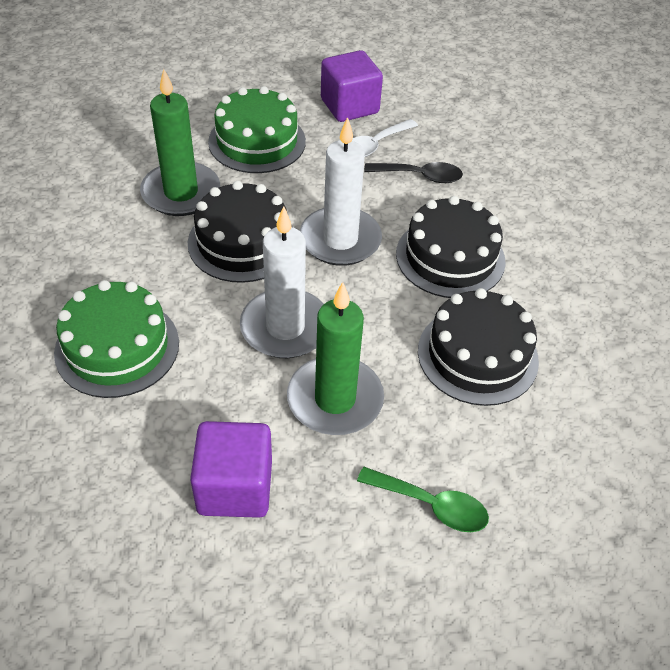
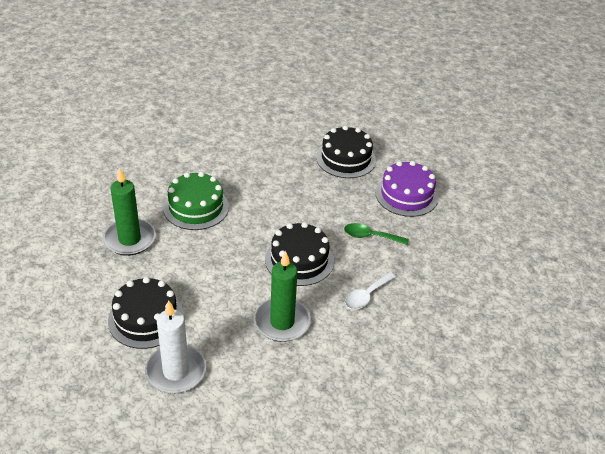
black spoon: 1 -> 0
green cake: 2 -> 1
purple cake: 0 -> 1
purple cube: 2 -> 0
white candle: 2 -> 1

